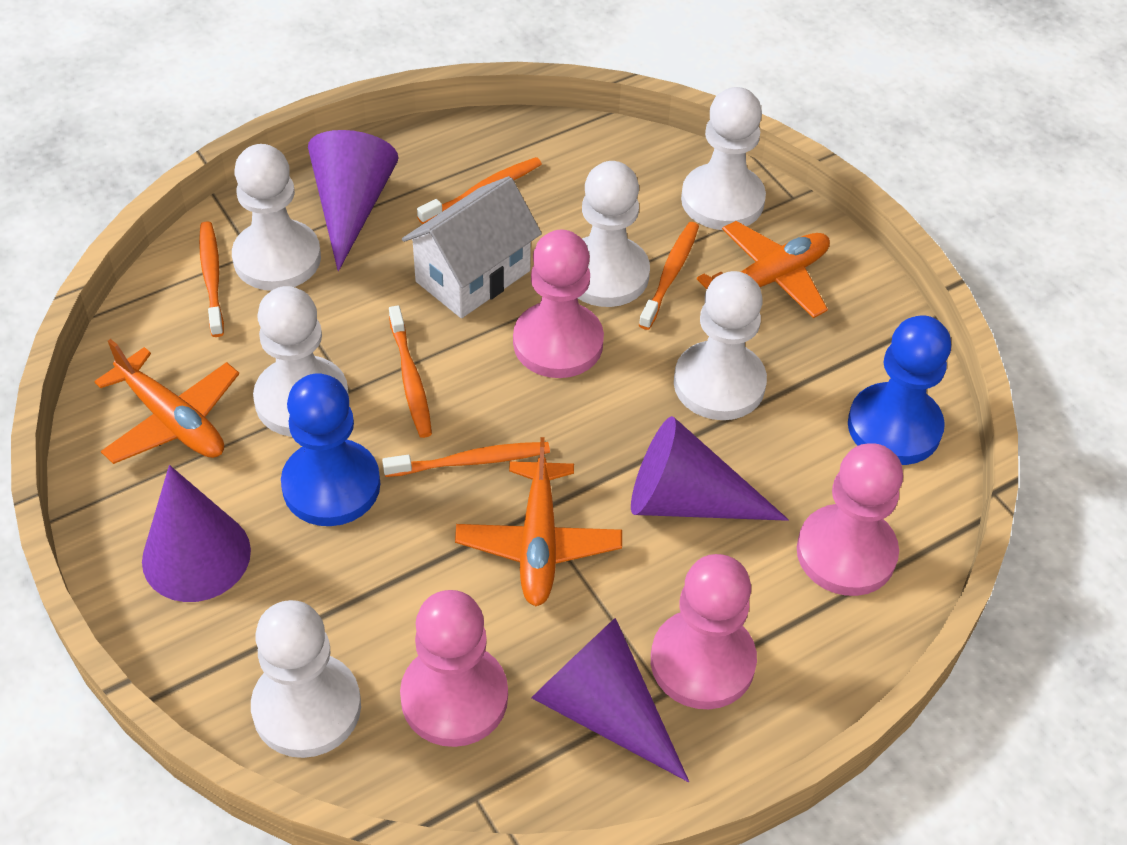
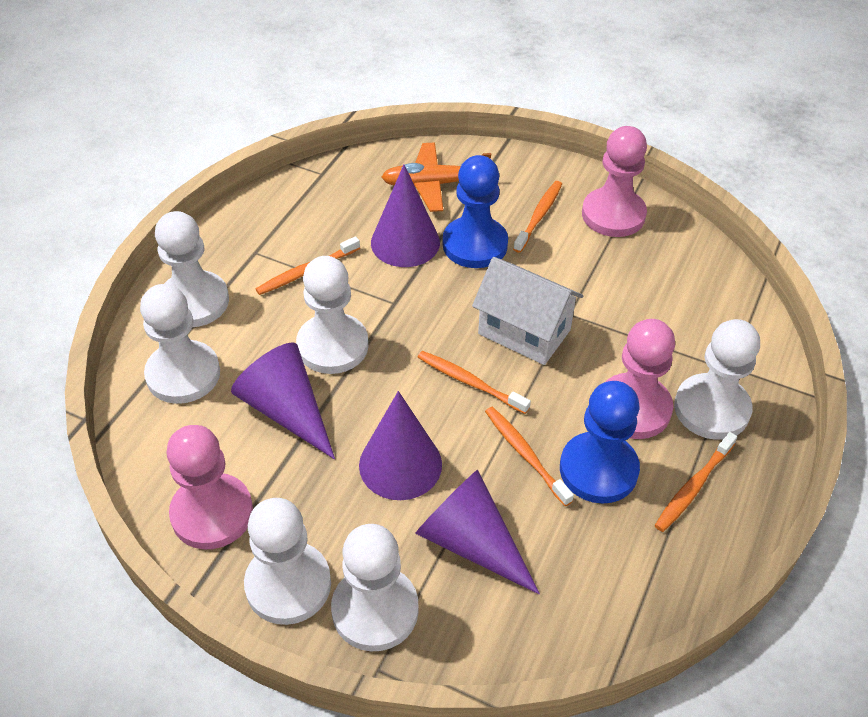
orange plane: 3 -> 1
pink pawn: 4 -> 3

